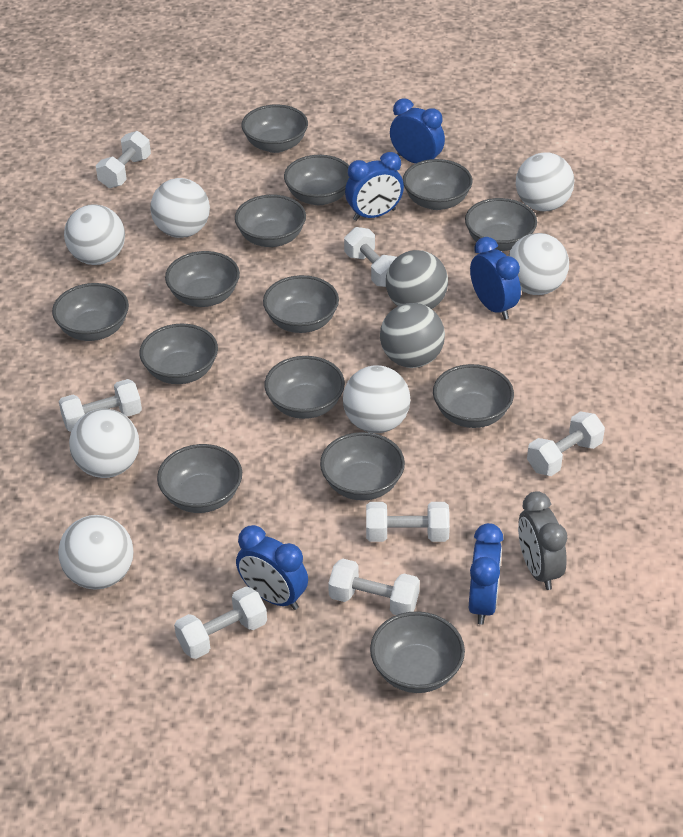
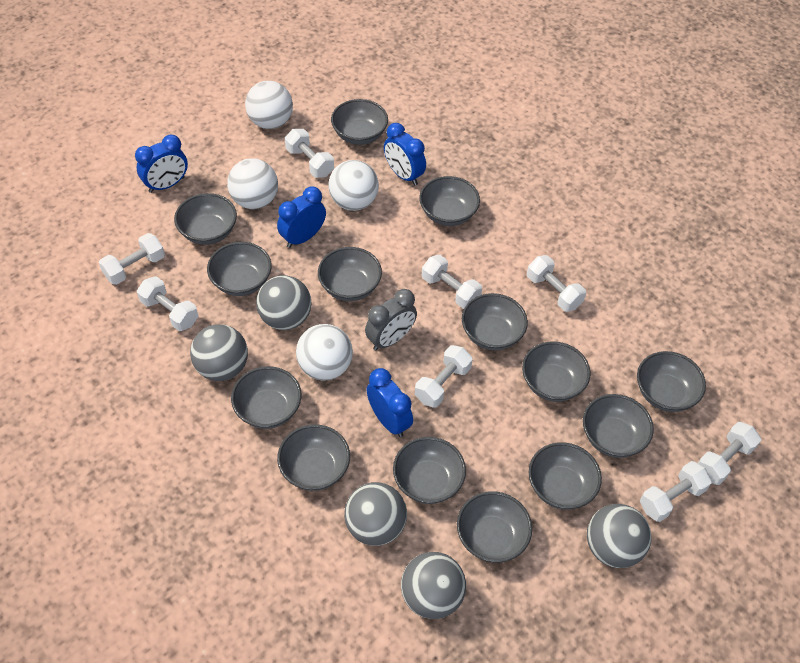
blue clock: 5 -> 4
grey ball: 2 -> 5
white ball: 7 -> 4
white dumbbell: 7 -> 8

